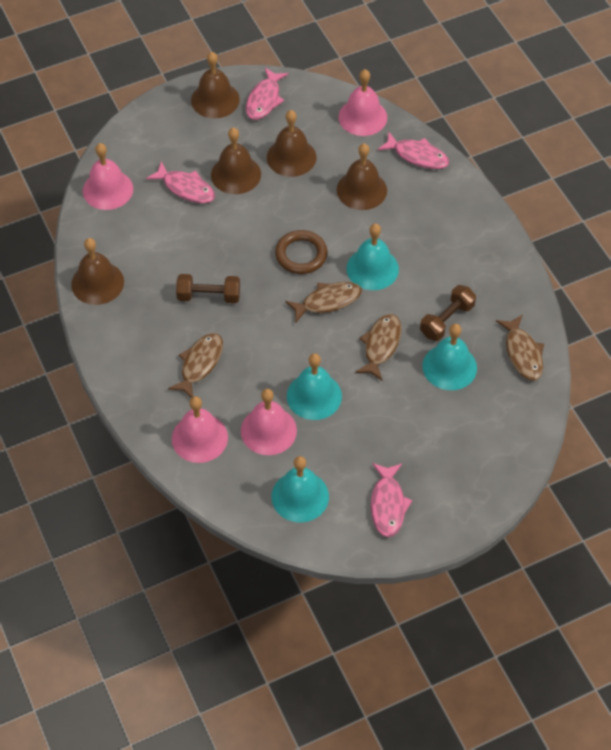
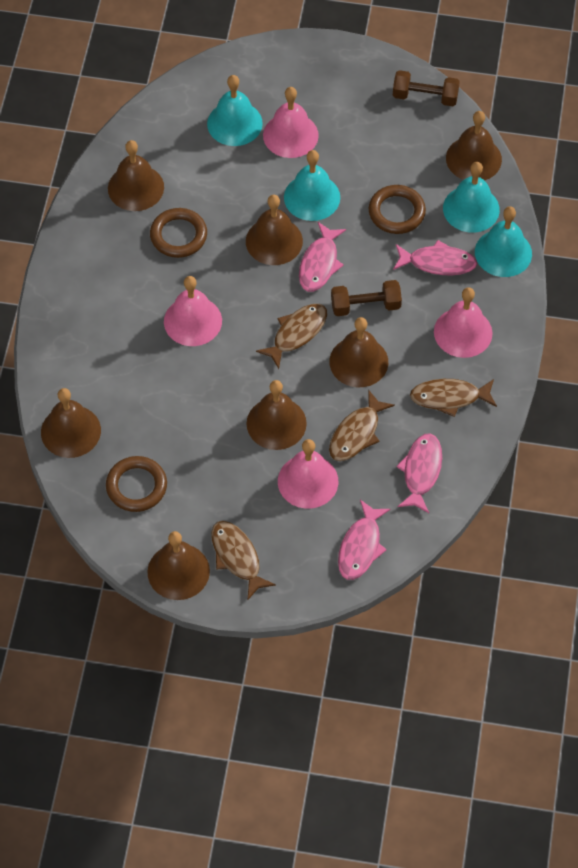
brown bell: 5 -> 7
brown ring: 1 -> 3

